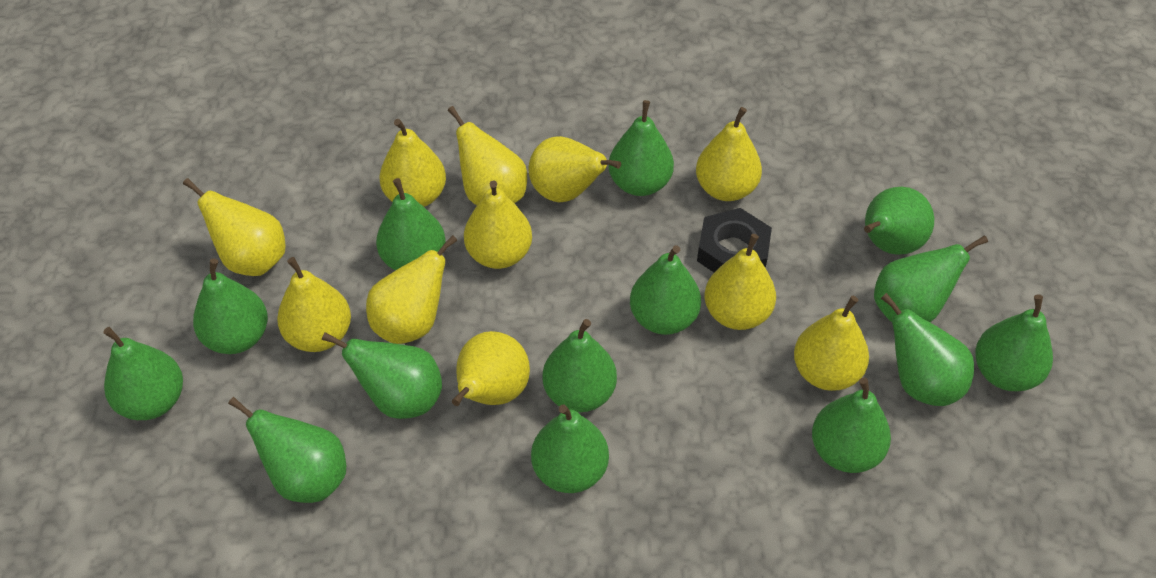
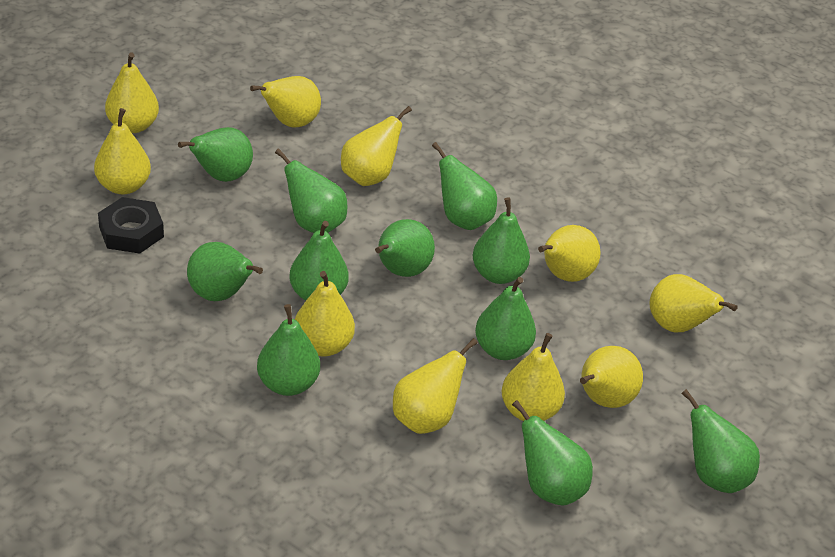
green pear: 14 -> 11
yellow pear: 11 -> 10

